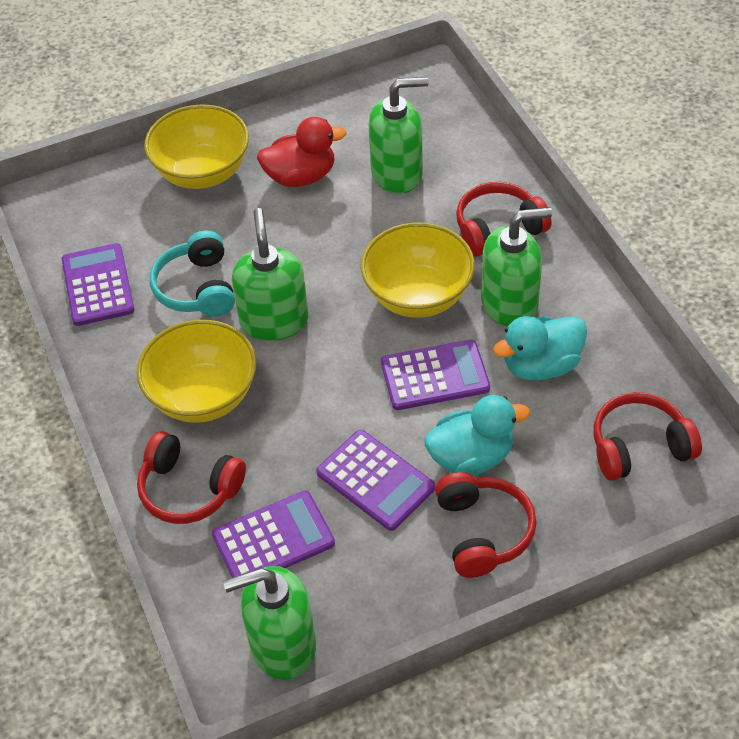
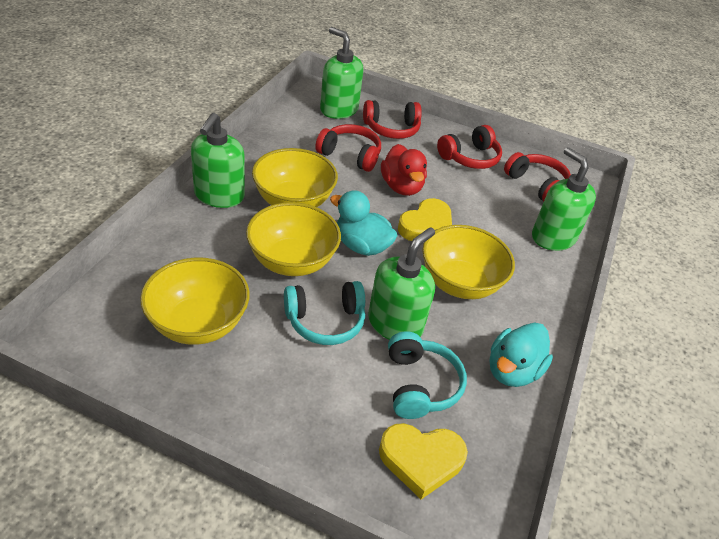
purple calculator: 4 -> 0
turquoise headphones: 1 -> 2
yellow bowl: 3 -> 4
yellow heart: 0 -> 2

